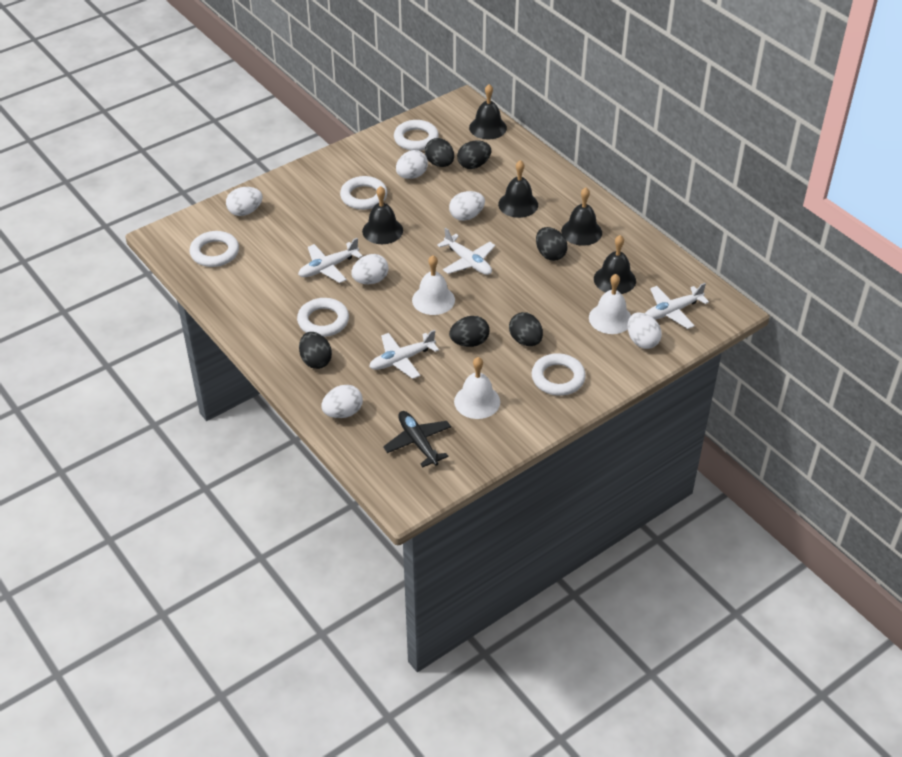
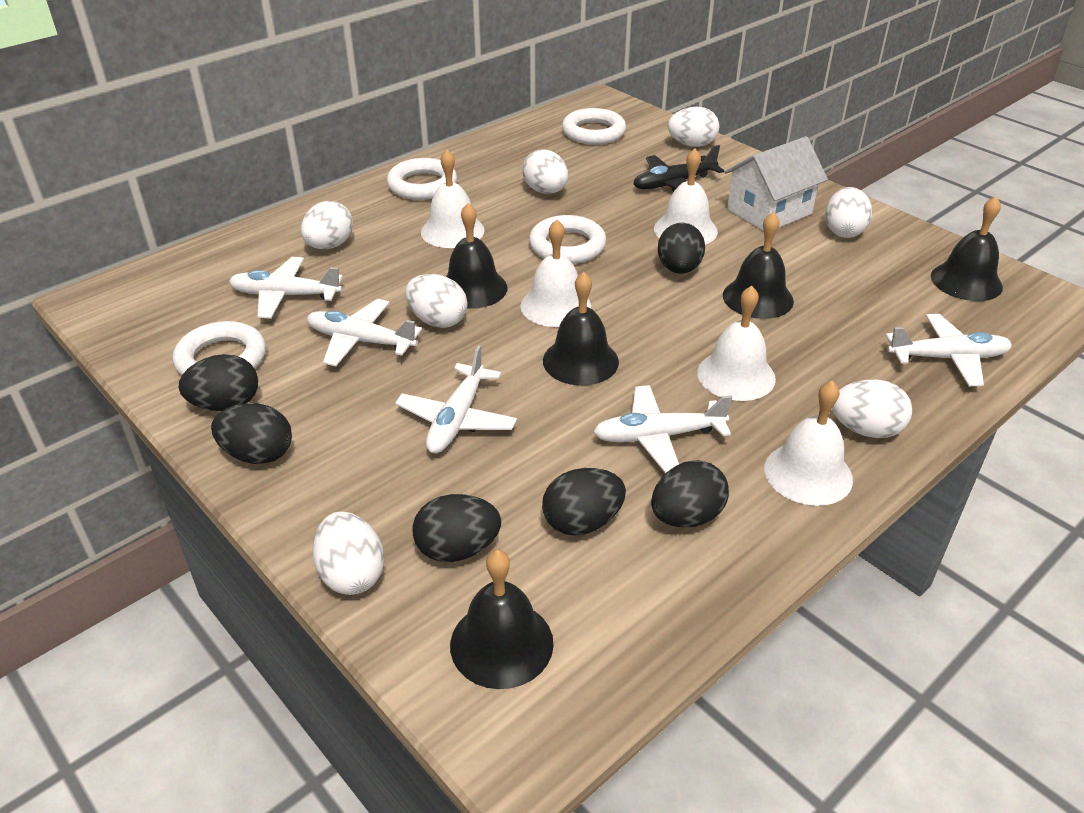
white bell: 3 -> 5
white egg: 6 -> 7
white house: 0 -> 1
white plane: 4 -> 5
white ring: 5 -> 4

